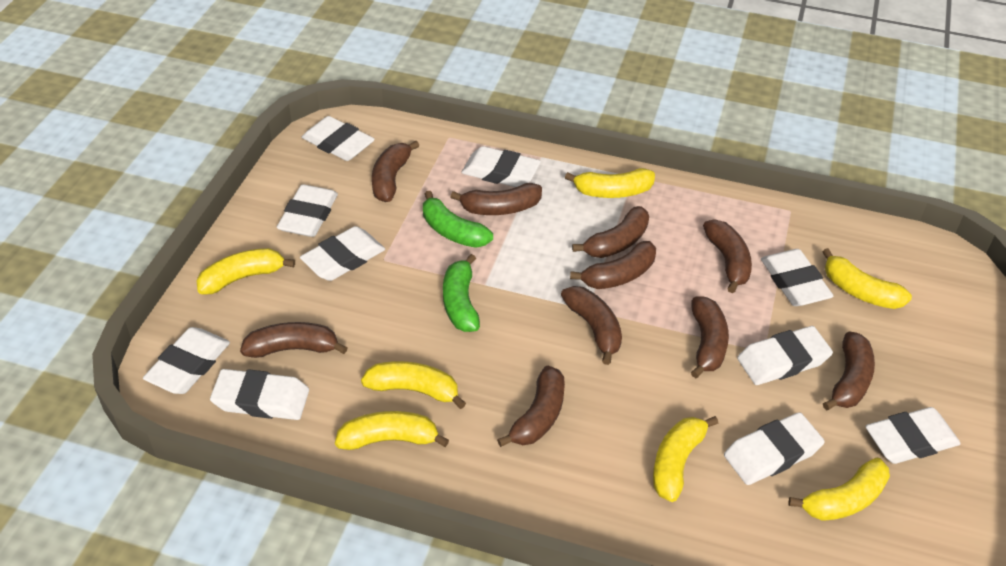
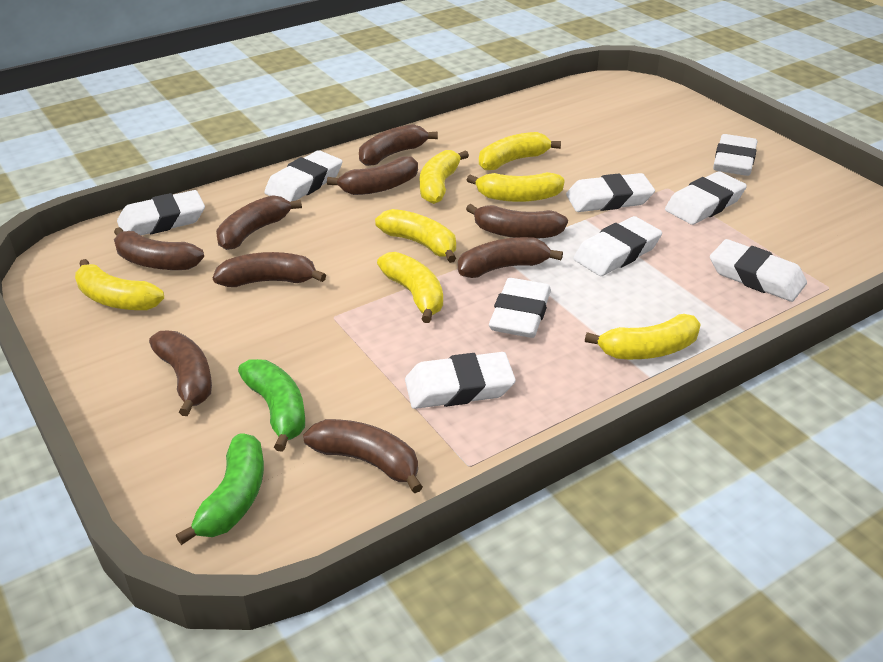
brown banana: 10 -> 9
white eraser: 10 -> 9

